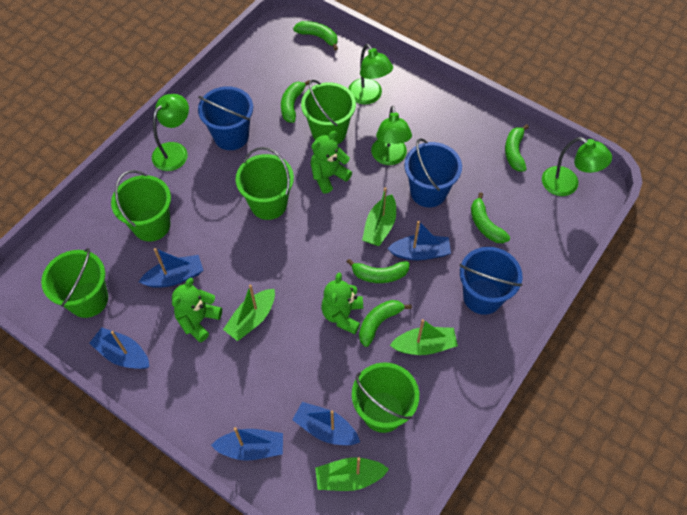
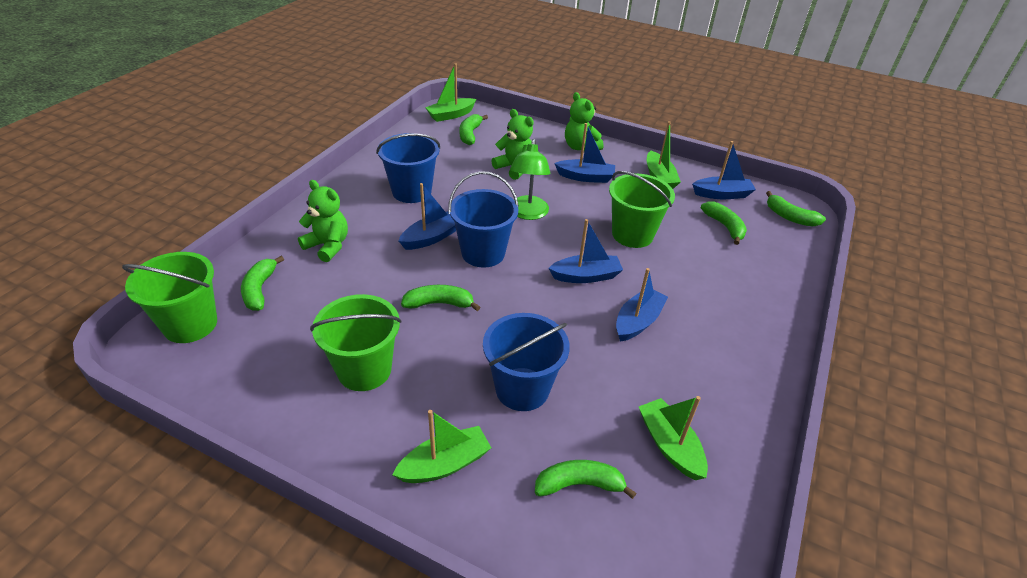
green bucket: 5 -> 3
green lamp: 4 -> 1

